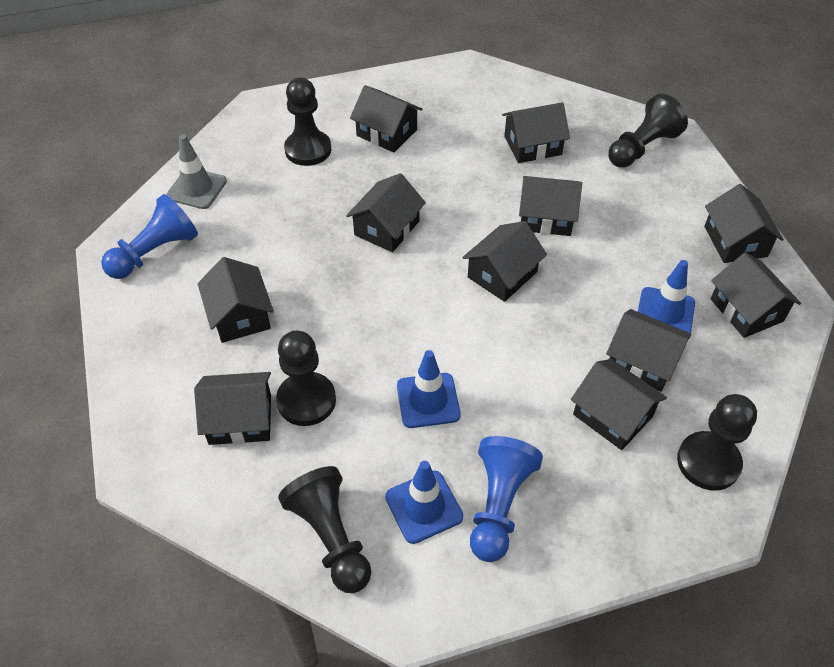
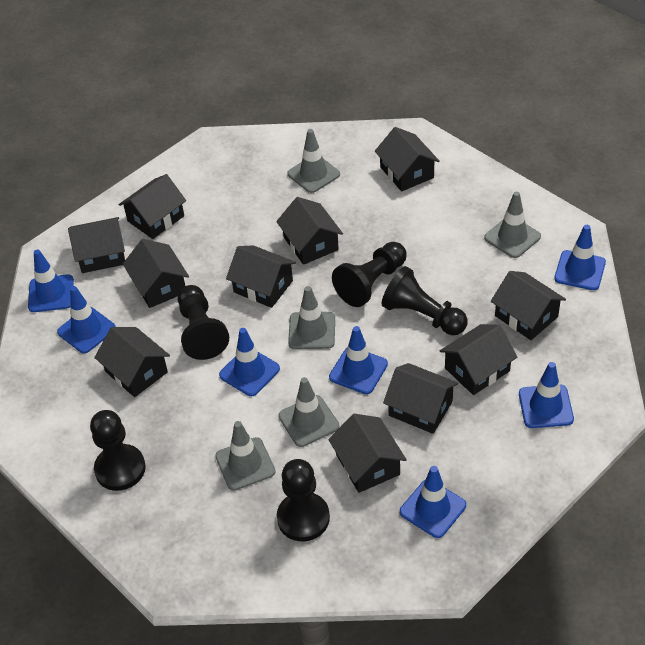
blue pawn: 2 -> 0
blue traffic cone: 3 -> 7
grey traffic cone: 1 -> 5

